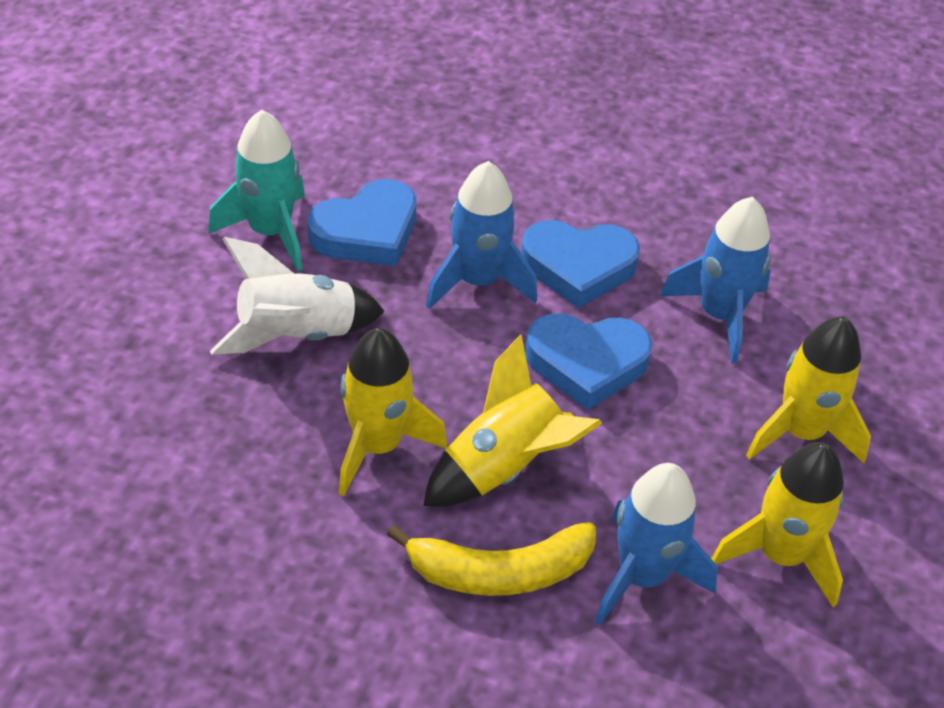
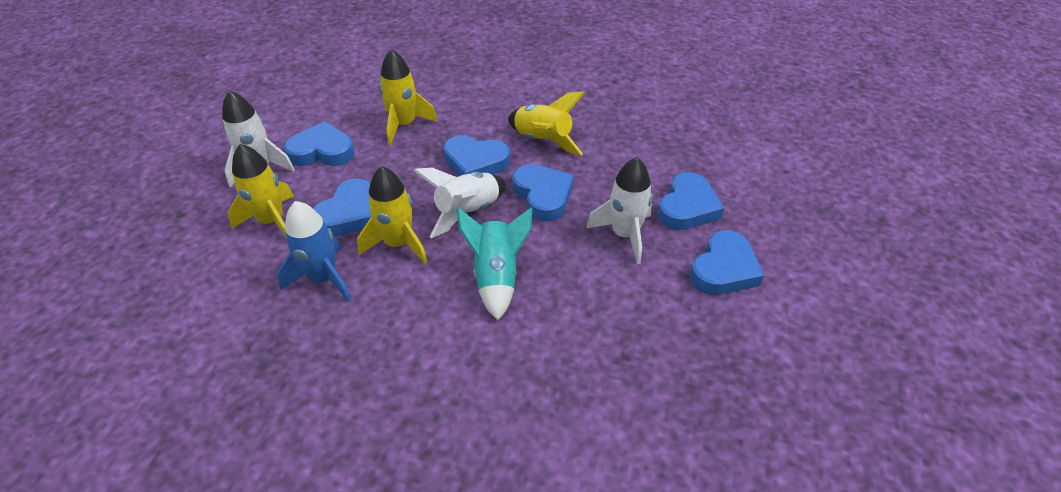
blue heart: 3 -> 6
blue rocket: 3 -> 1
white rocket: 1 -> 3
yellow banana: 1 -> 0

